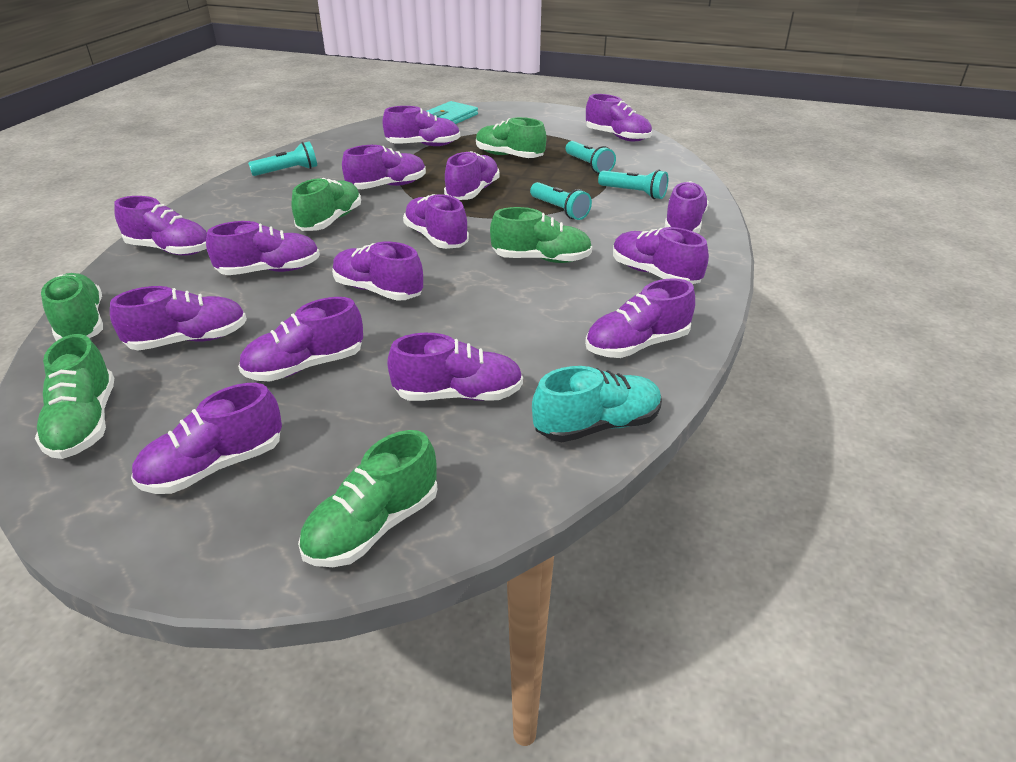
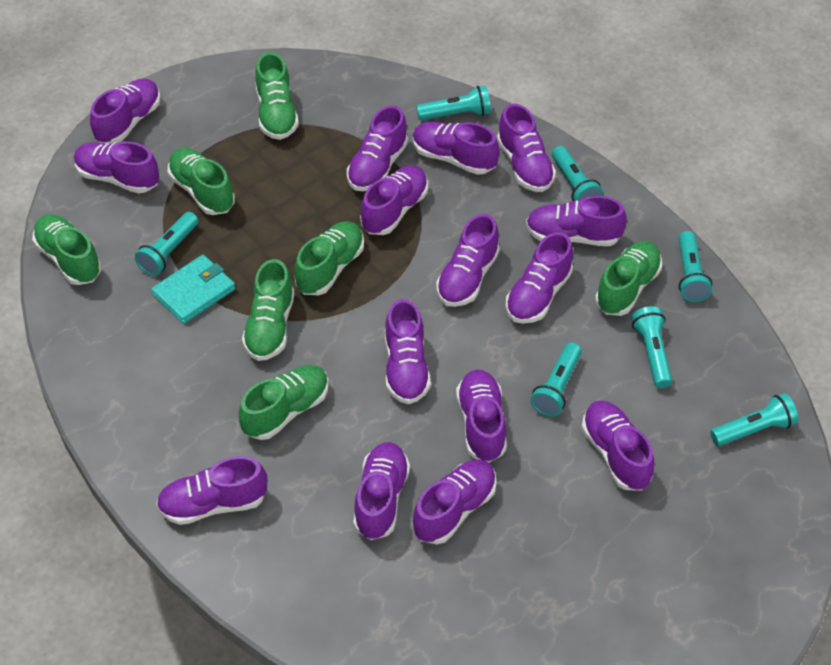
green shoe: 6 -> 7
turquoise flashlight: 4 -> 7
turquoise shoe: 1 -> 0

